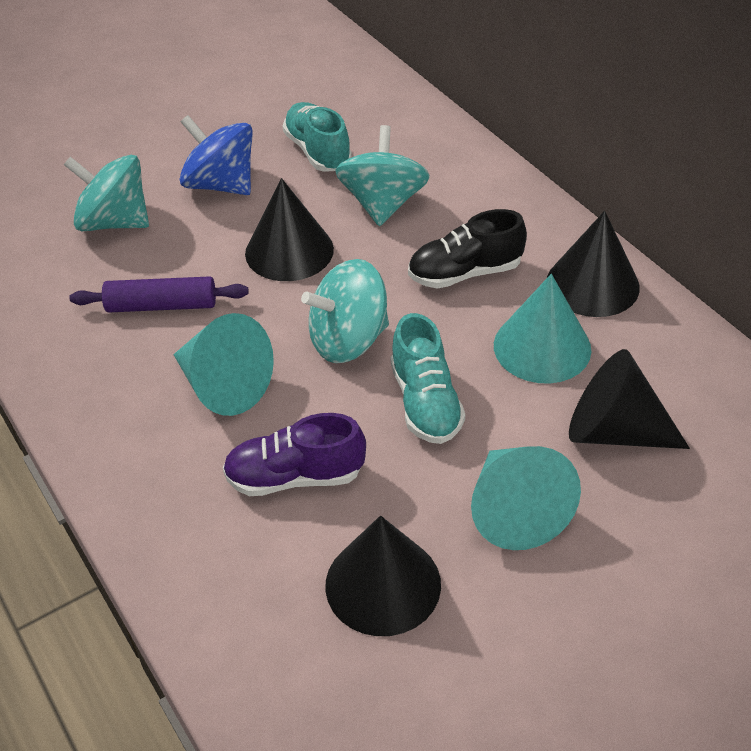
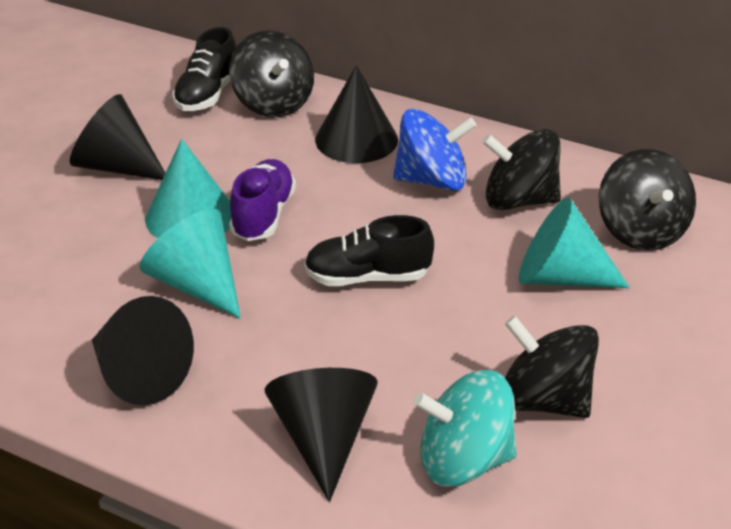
black shoe: 1 -> 2
black spinning top: 0 -> 4
purple rolling pin: 1 -> 0
turquoise shoe: 2 -> 0
turquoise spinning top: 3 -> 1

